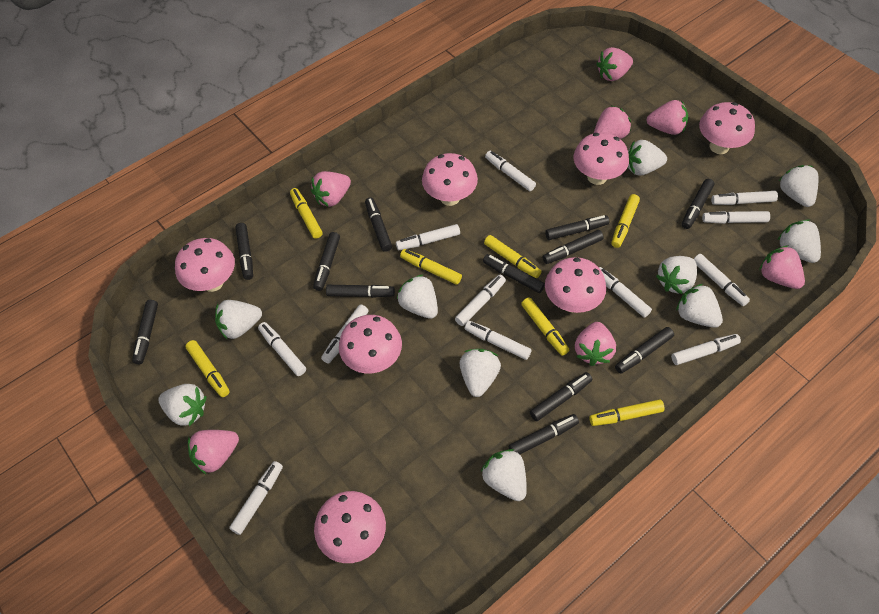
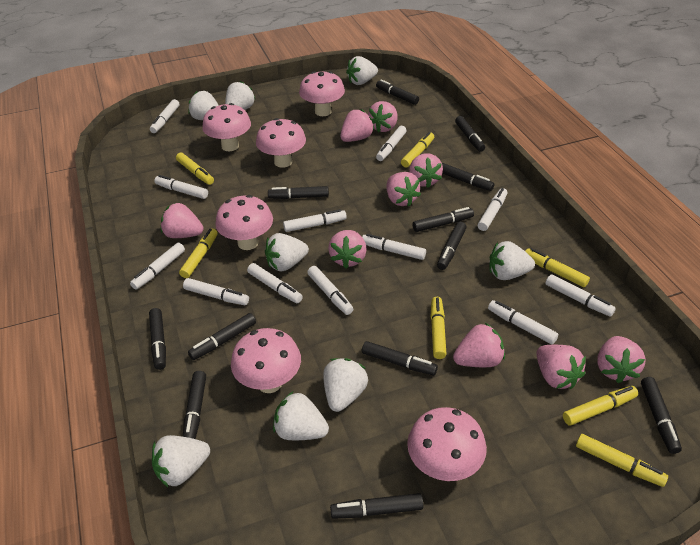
pink mushroom: 7 -> 6
pink strawberry: 7 -> 9
white strawberry: 10 -> 8

